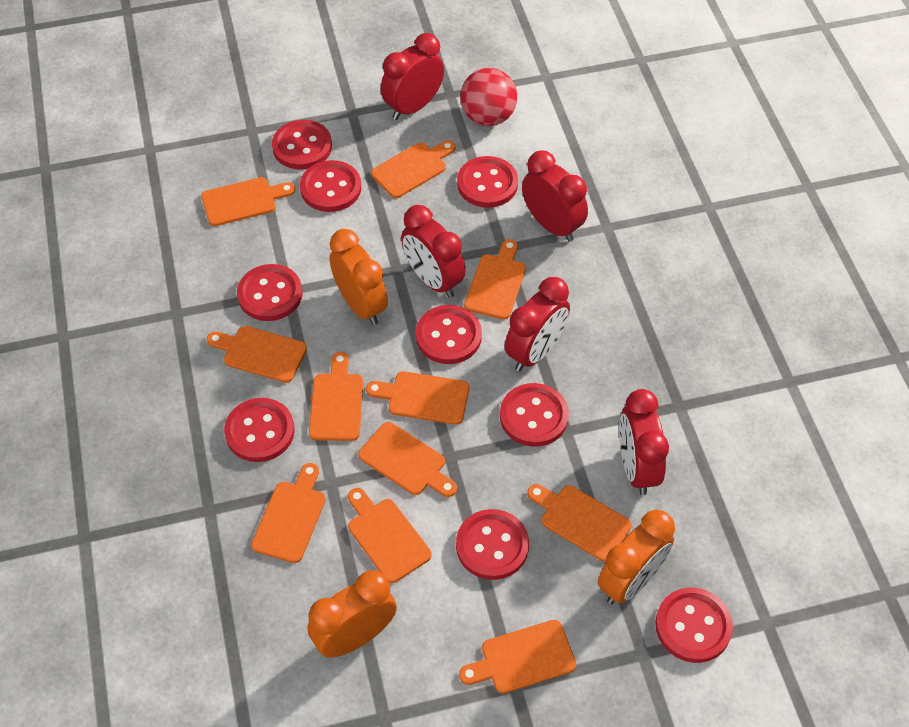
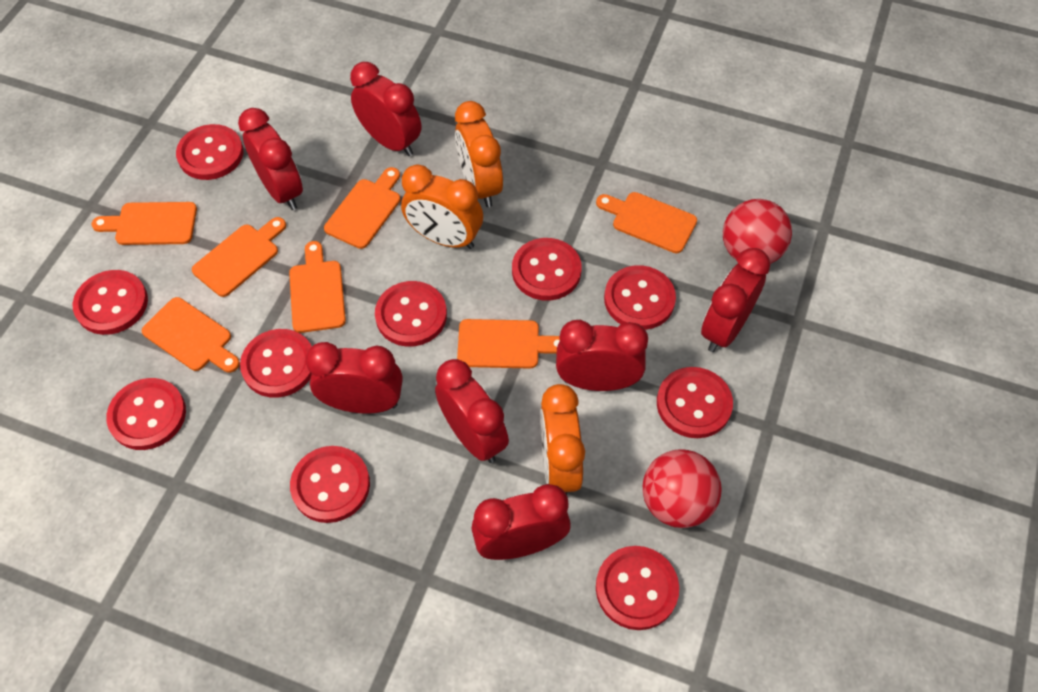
orange cutting board: 11 -> 7
red ball: 1 -> 2
red button: 9 -> 10
red clock: 5 -> 7

